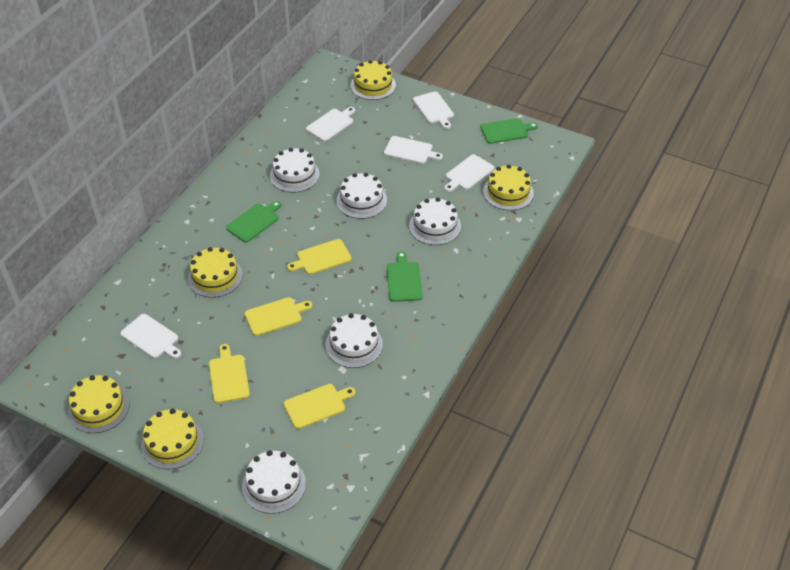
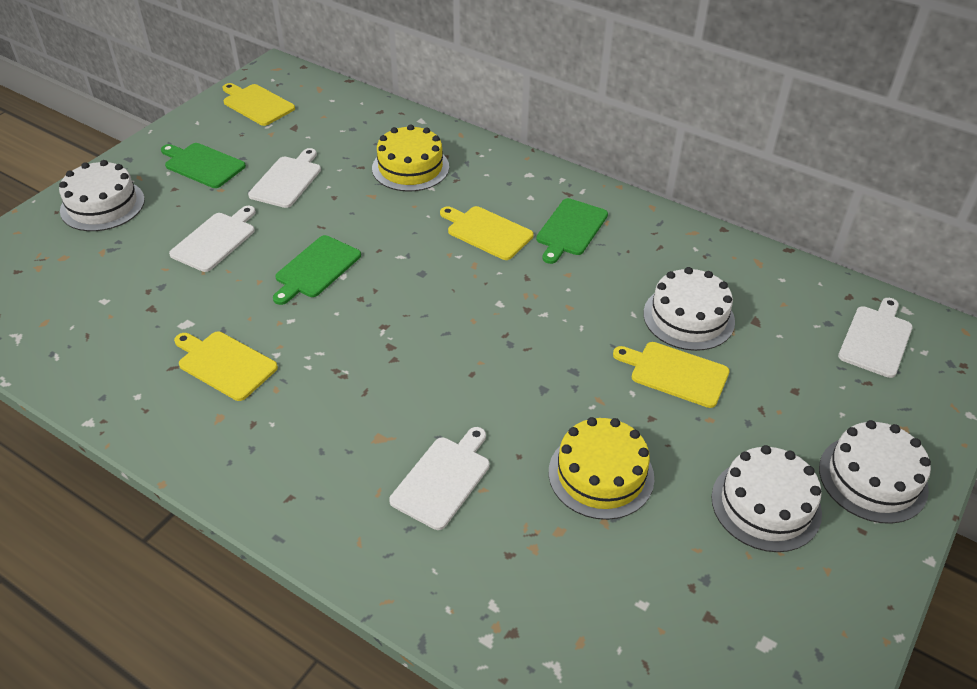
white cake: 5 -> 4
white cutting board: 5 -> 4
yellow cake: 5 -> 2

